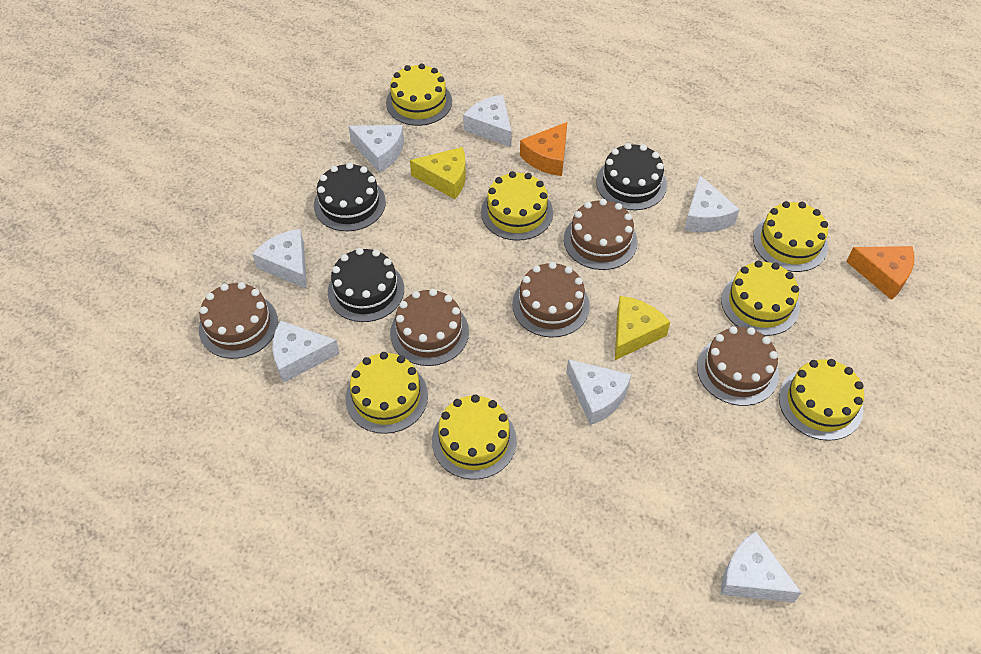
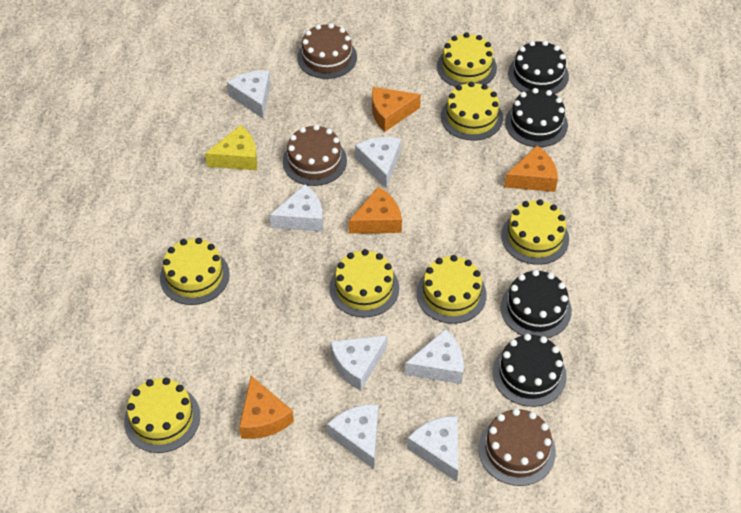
black cake: 3 -> 4
brown cake: 5 -> 3
orange cheese: 2 -> 4
yellow cheese: 2 -> 1

